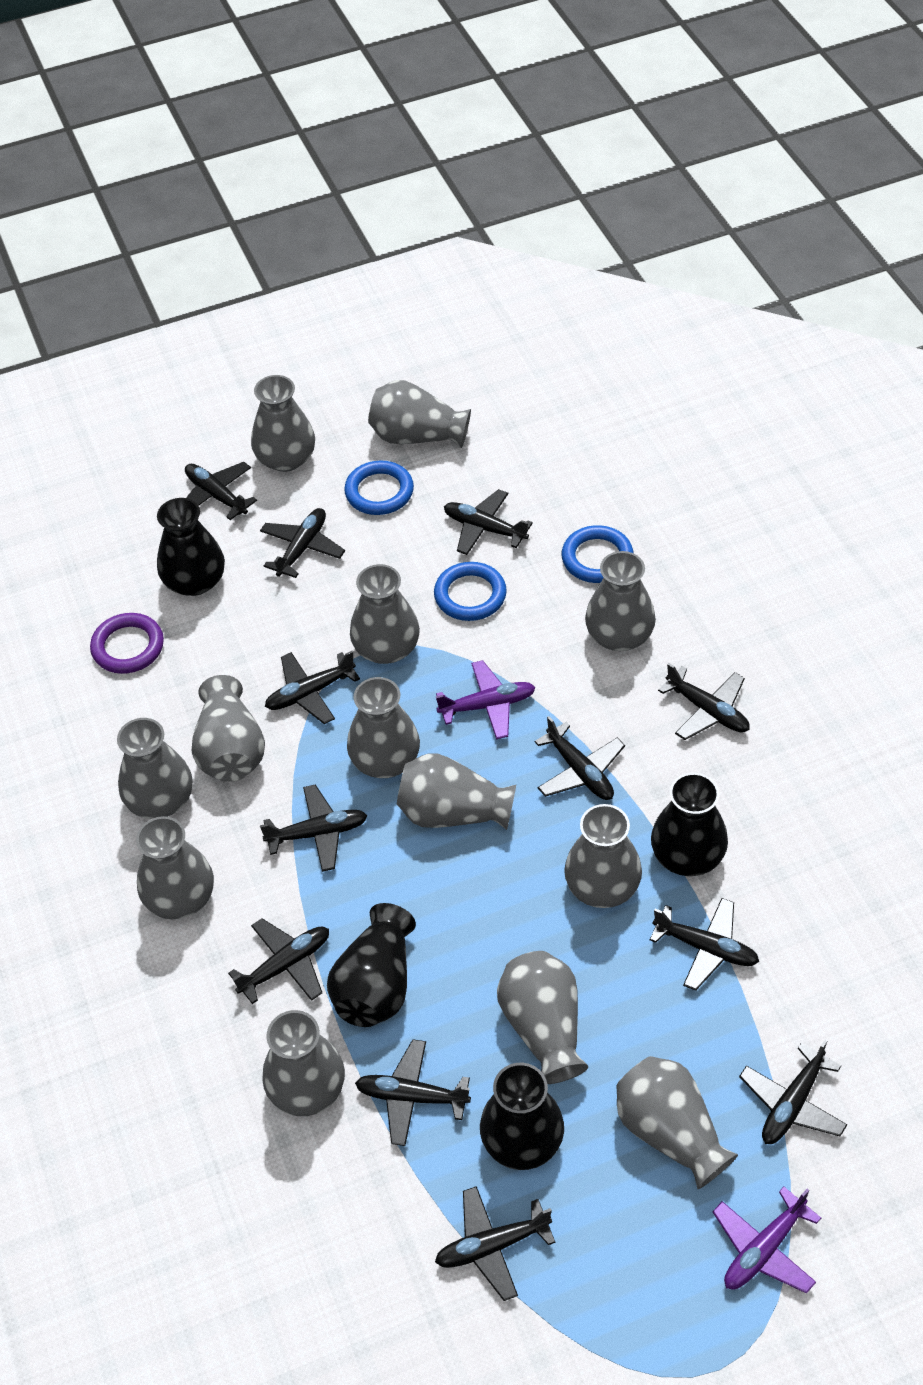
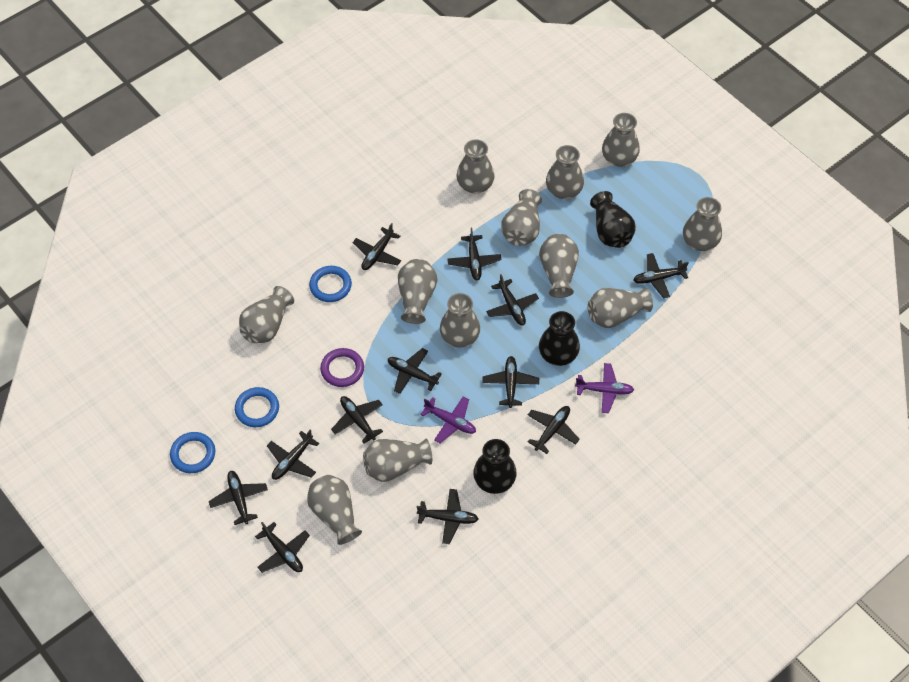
black vase: 4 -> 3
grey vase: 13 -> 12

